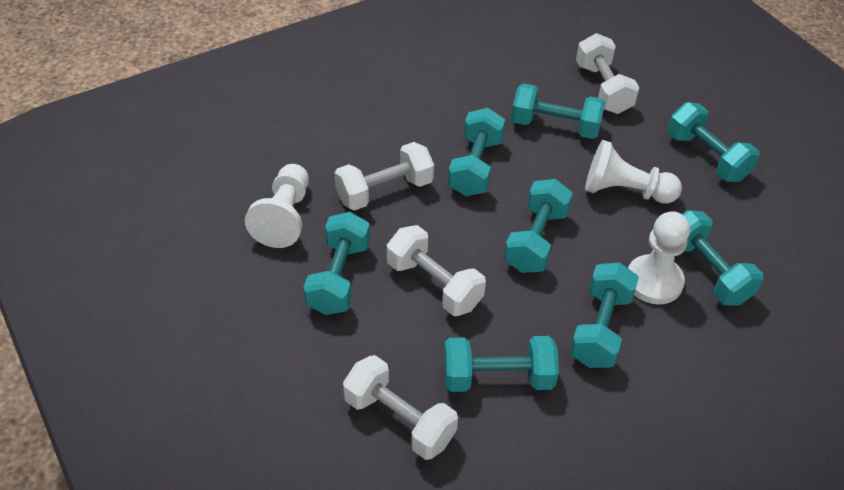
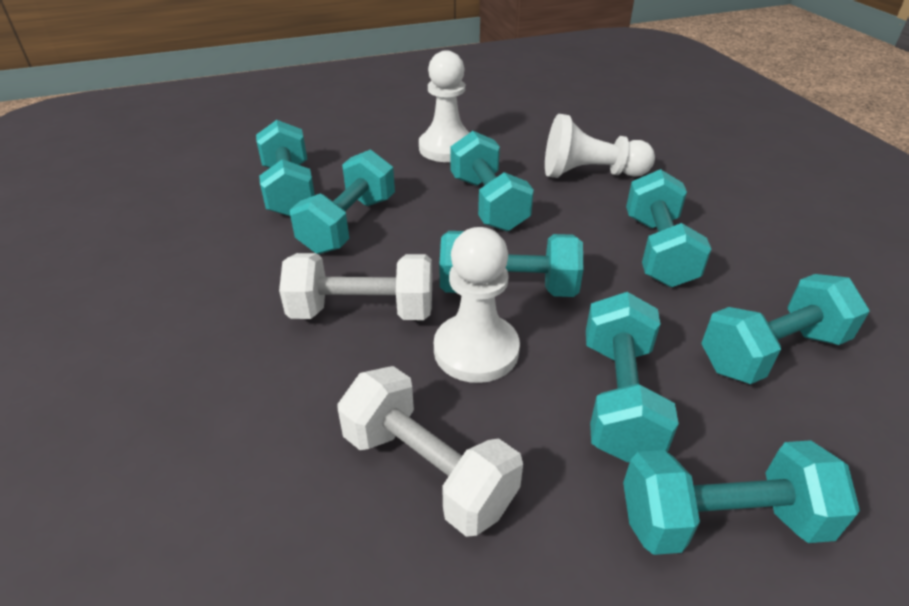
white dumbbell: 4 -> 2

